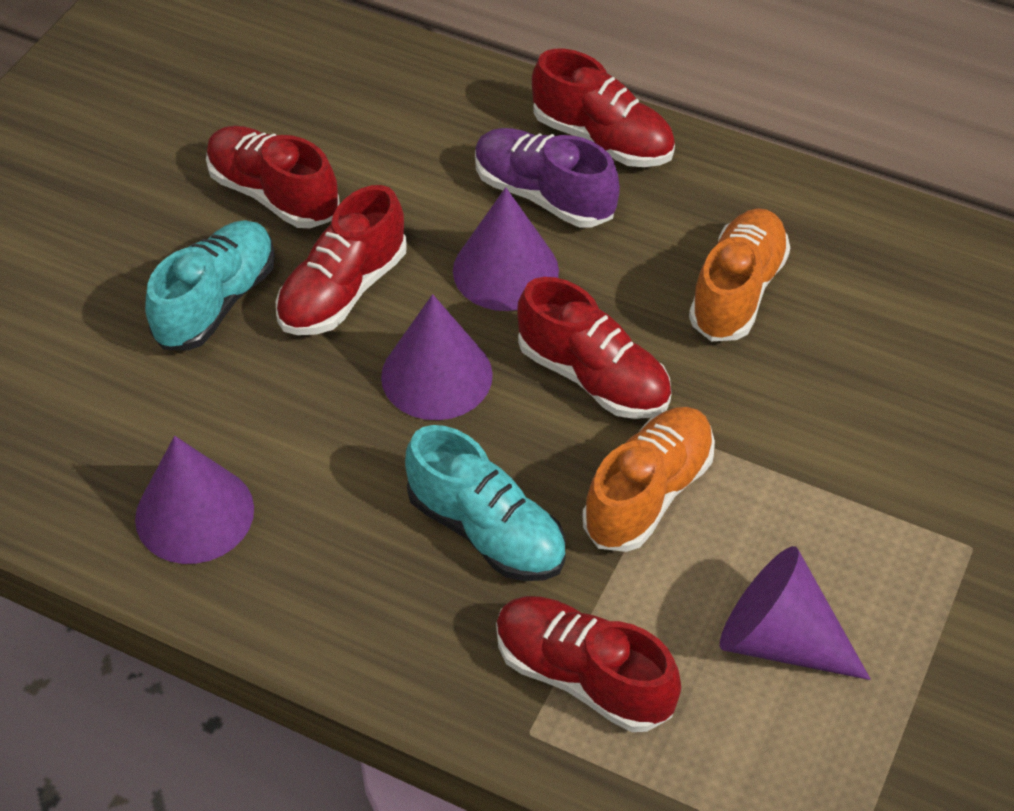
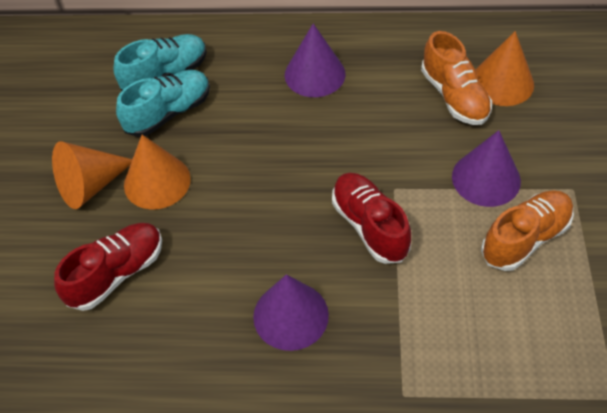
orange cone: 0 -> 3
purple cone: 4 -> 3
purple shoe: 1 -> 0
red shoe: 5 -> 2

